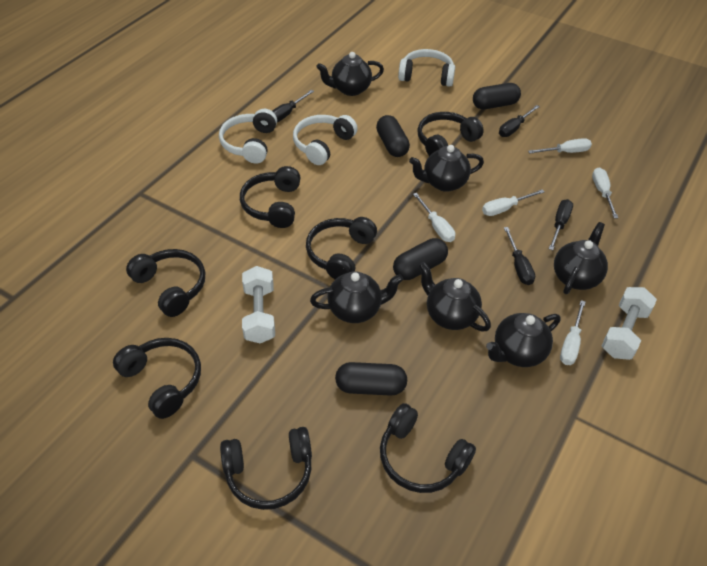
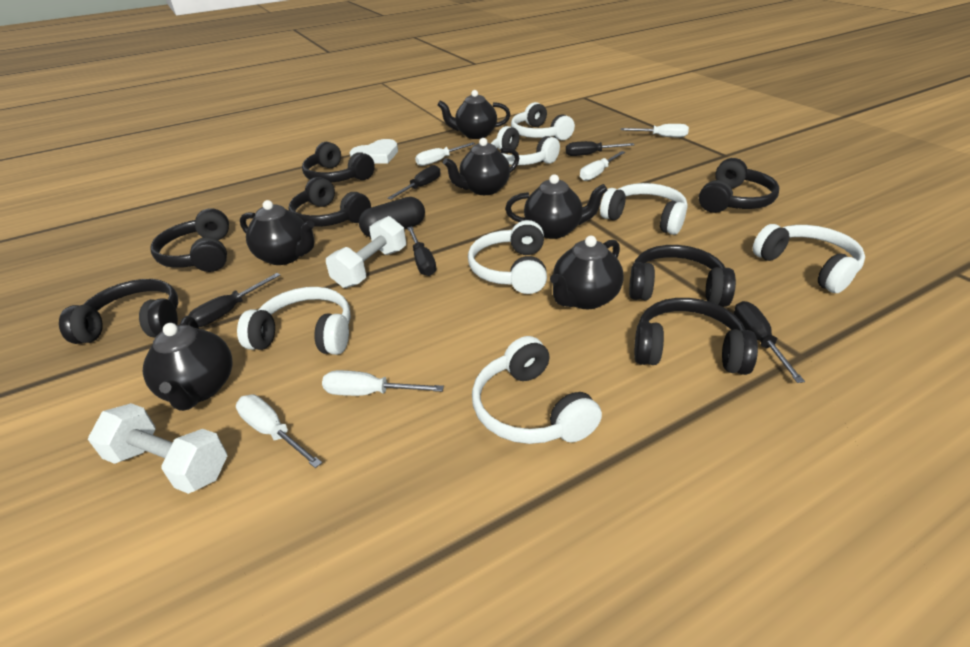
black capsule: 4 -> 1
black screwdriver: 4 -> 5
white headphones: 3 -> 7
white heart: 0 -> 1

